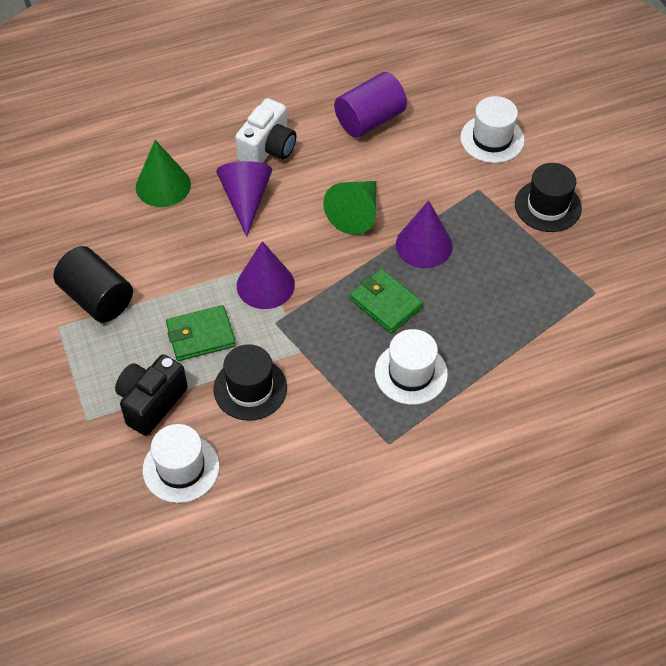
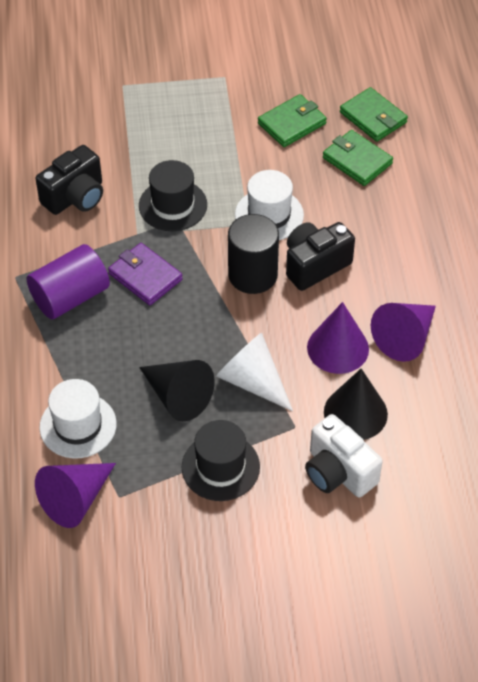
black camera: 1 -> 2
black cone: 0 -> 2
green cone: 2 -> 0
green wallet: 2 -> 3
purple wallet: 0 -> 1
white cone: 0 -> 1
white hat: 3 -> 2

